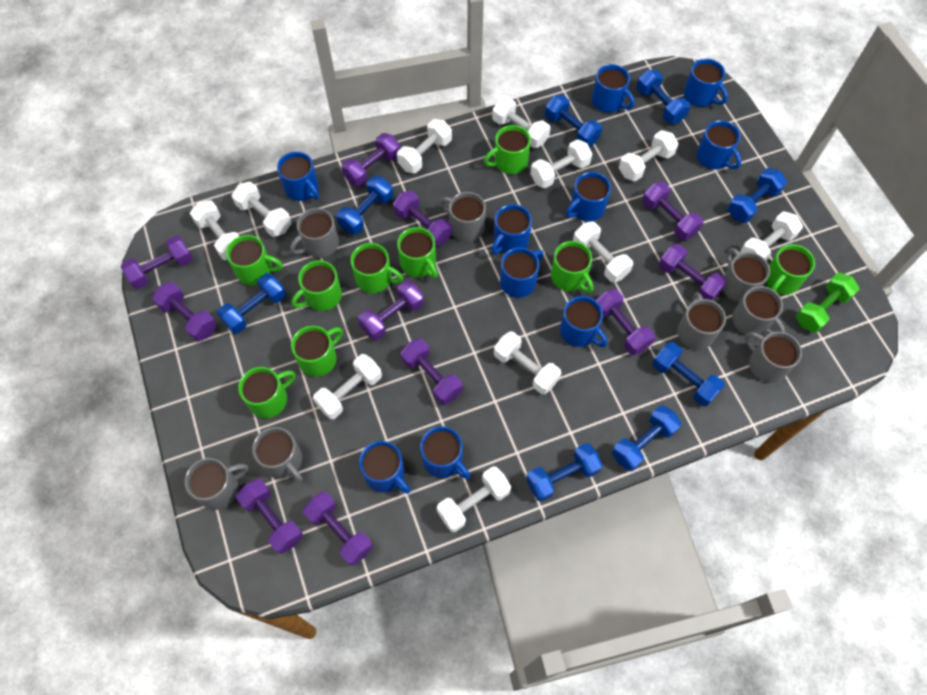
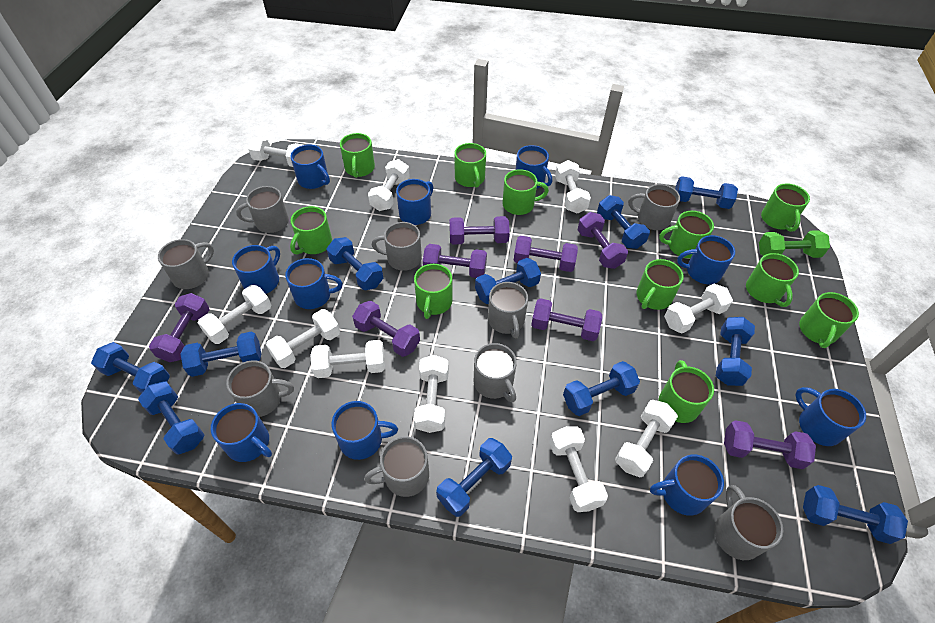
blue dumbbell: 8 -> 11
green mug: 9 -> 11
grey mug: 8 -> 9
purple dumbbell: 11 -> 8
white dumbbell: 11 -> 10

